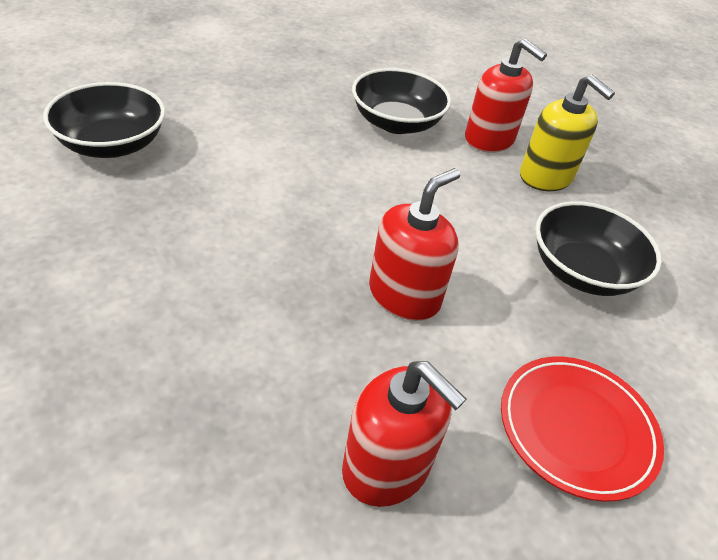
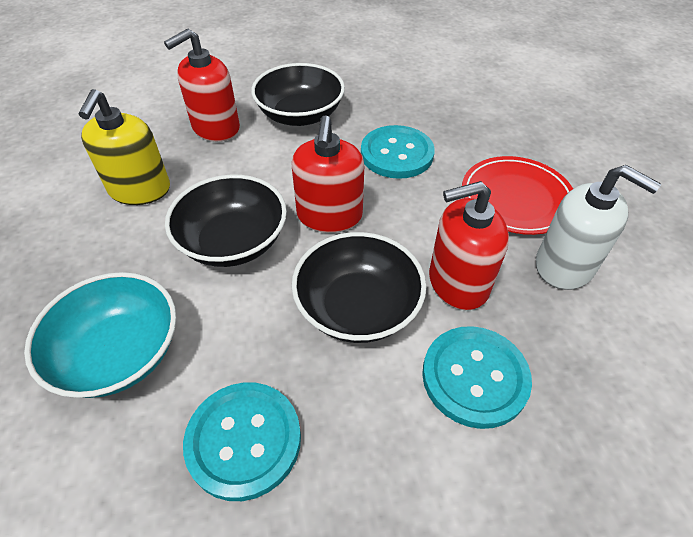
turquoise bowl: 0 -> 1
turquoise button: 0 -> 3
white soap dispenser: 0 -> 1

